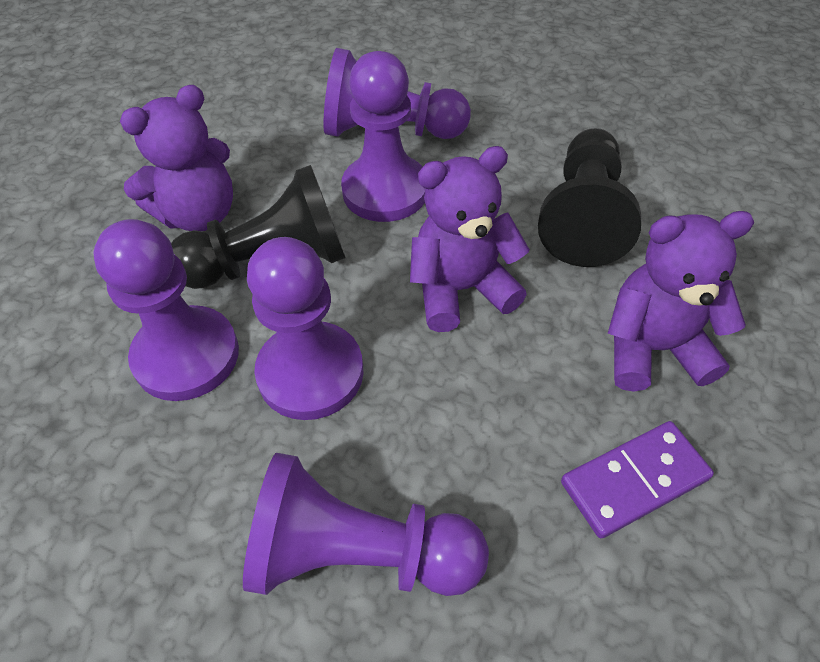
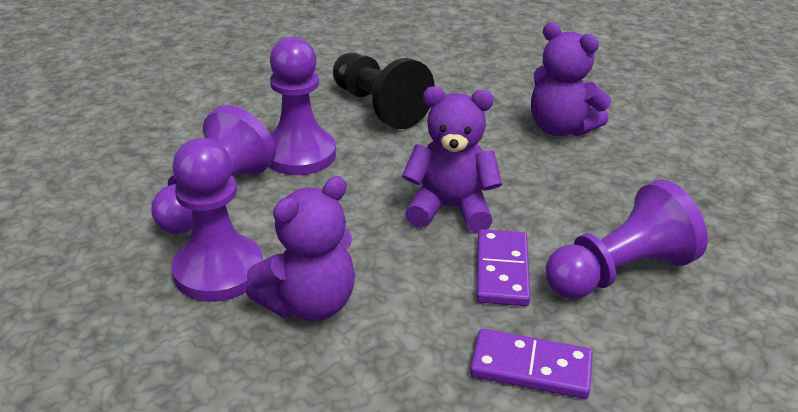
black pawn: 2 -> 1
purple domino: 1 -> 2
purple pawn: 5 -> 4

